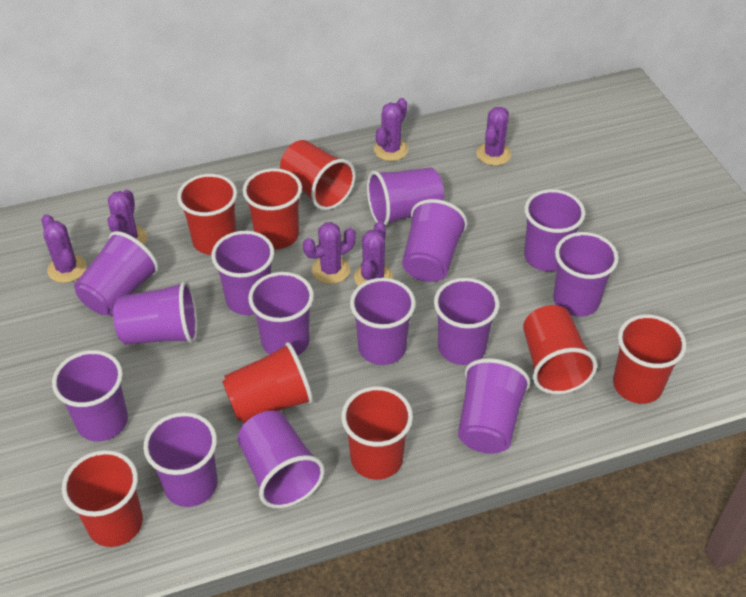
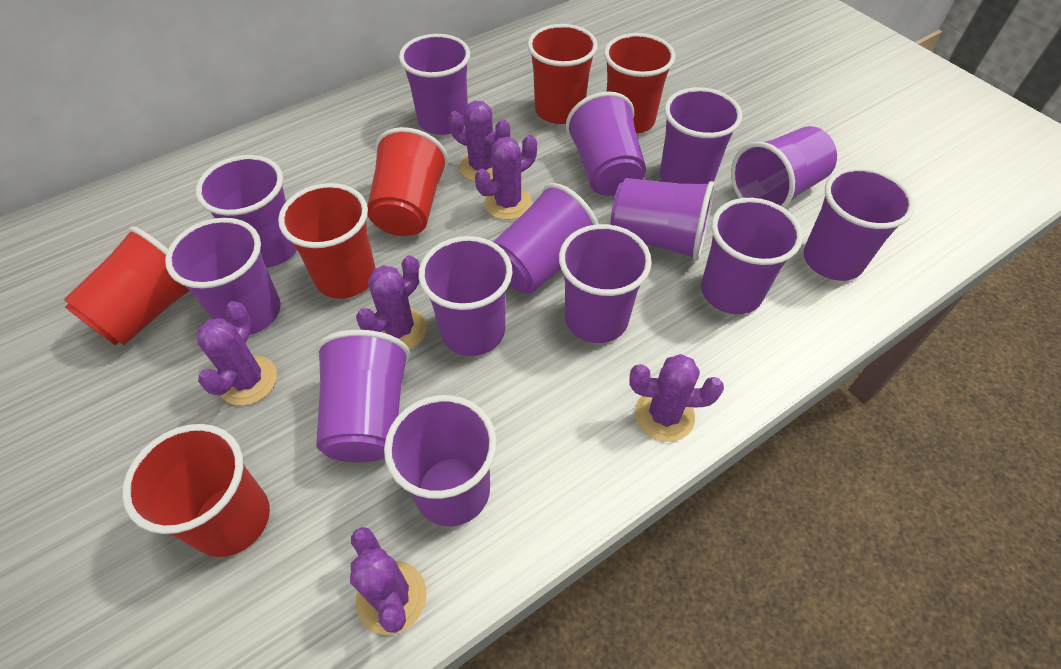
red cup: 8 -> 6

